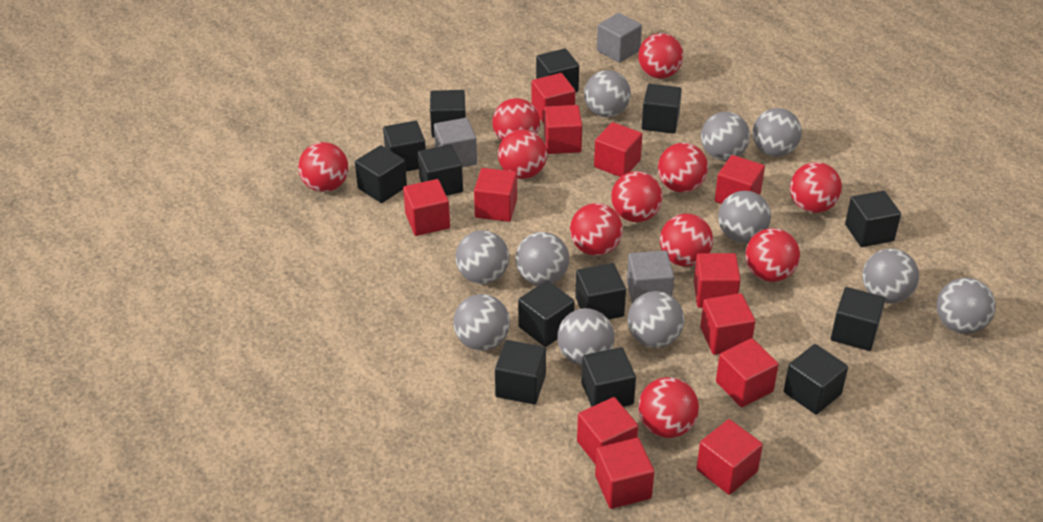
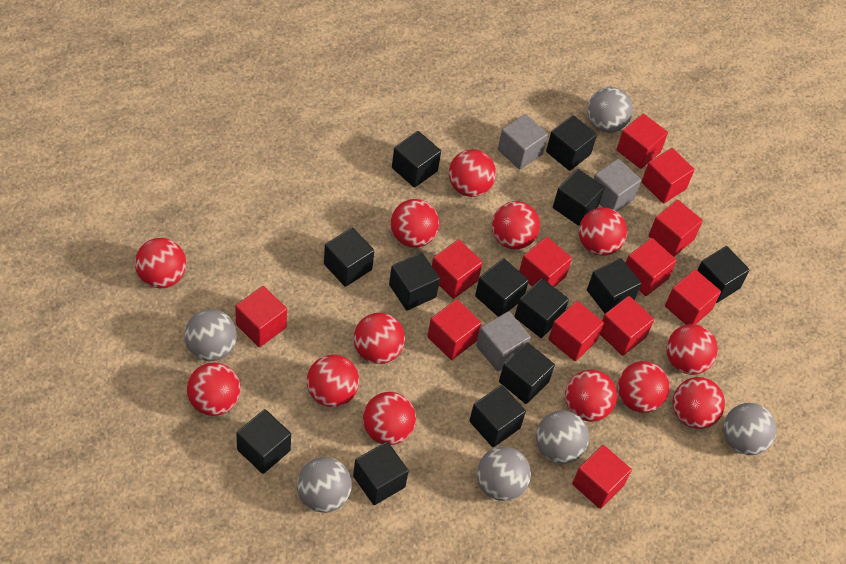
grey ball: 11 -> 6
red ball: 11 -> 13

